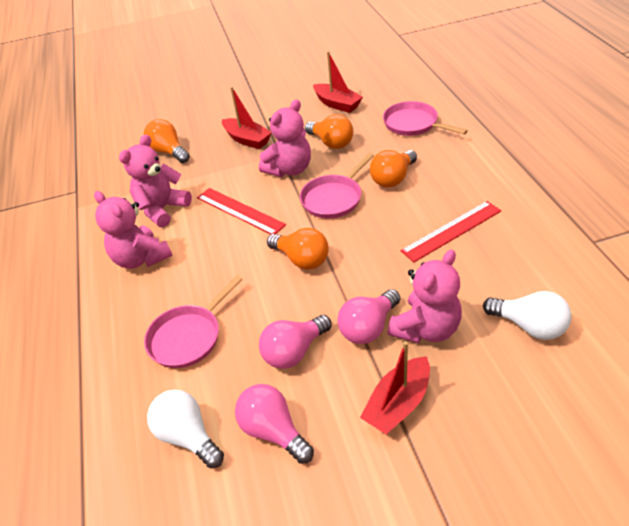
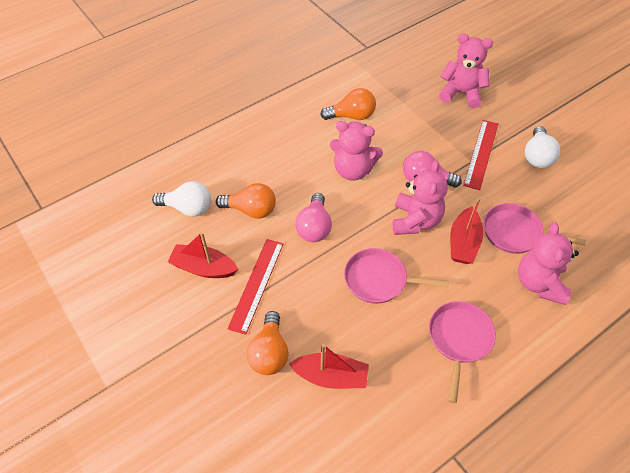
orange light bulb: 4 -> 3
pink light bulb: 3 -> 2

